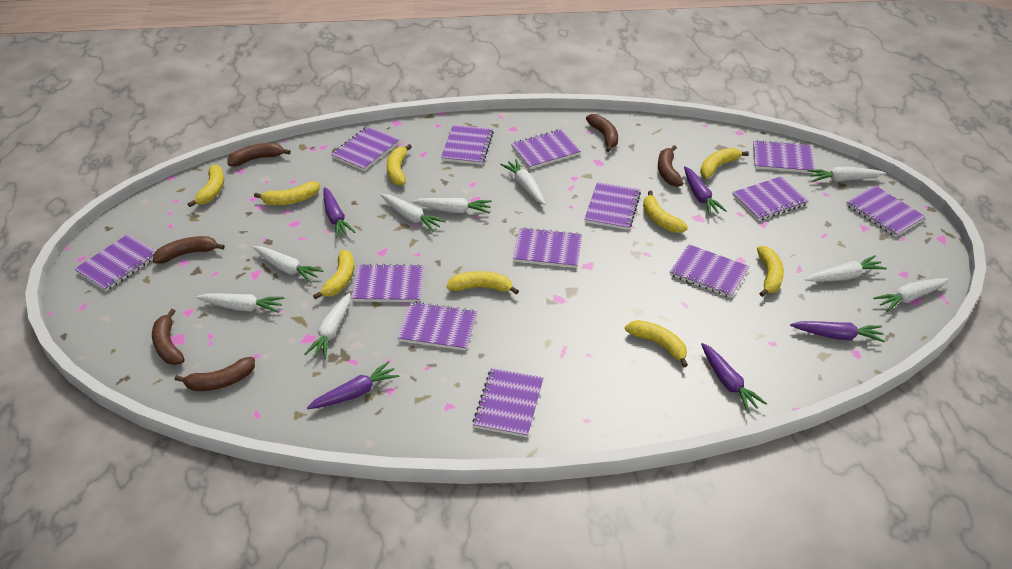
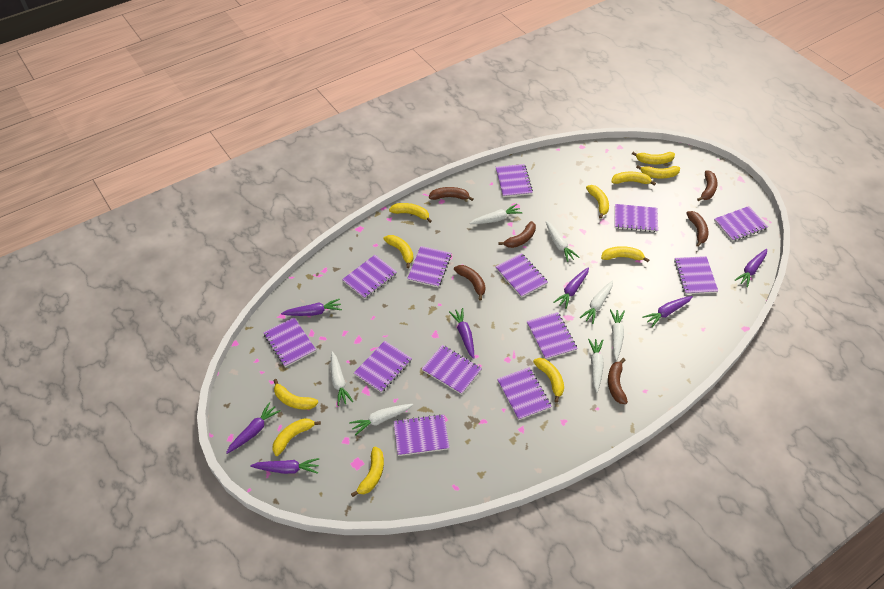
purple carrot: 5 -> 7
white carrot: 9 -> 7
yellow banana: 9 -> 11

